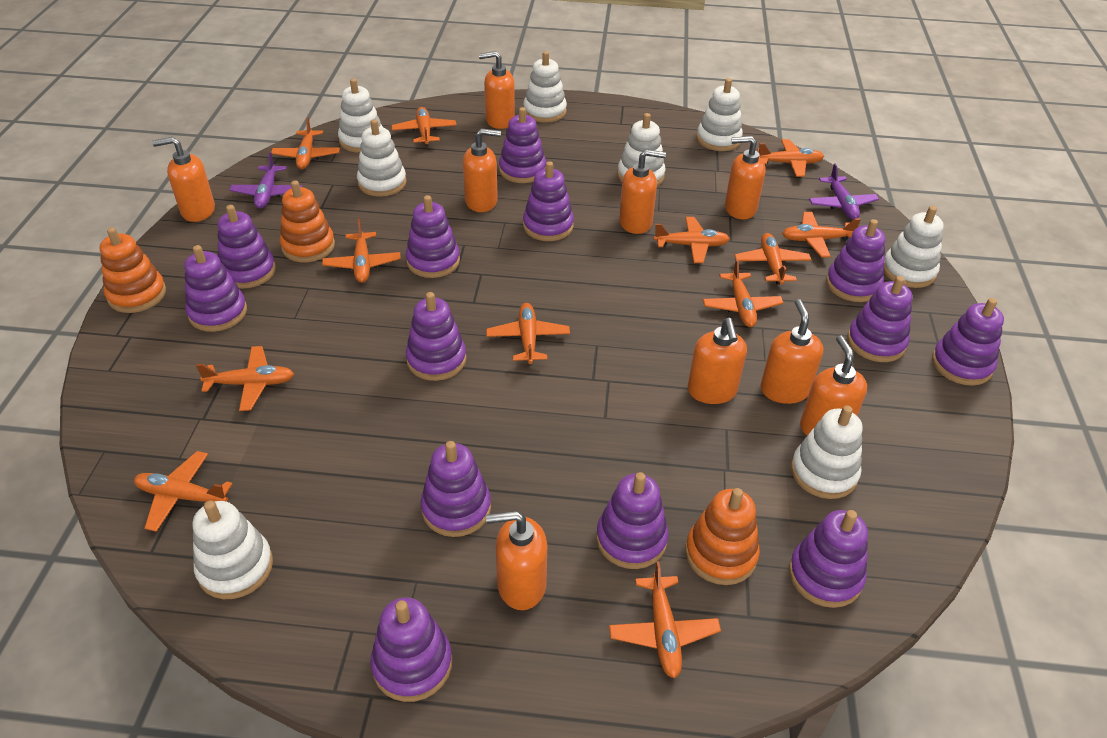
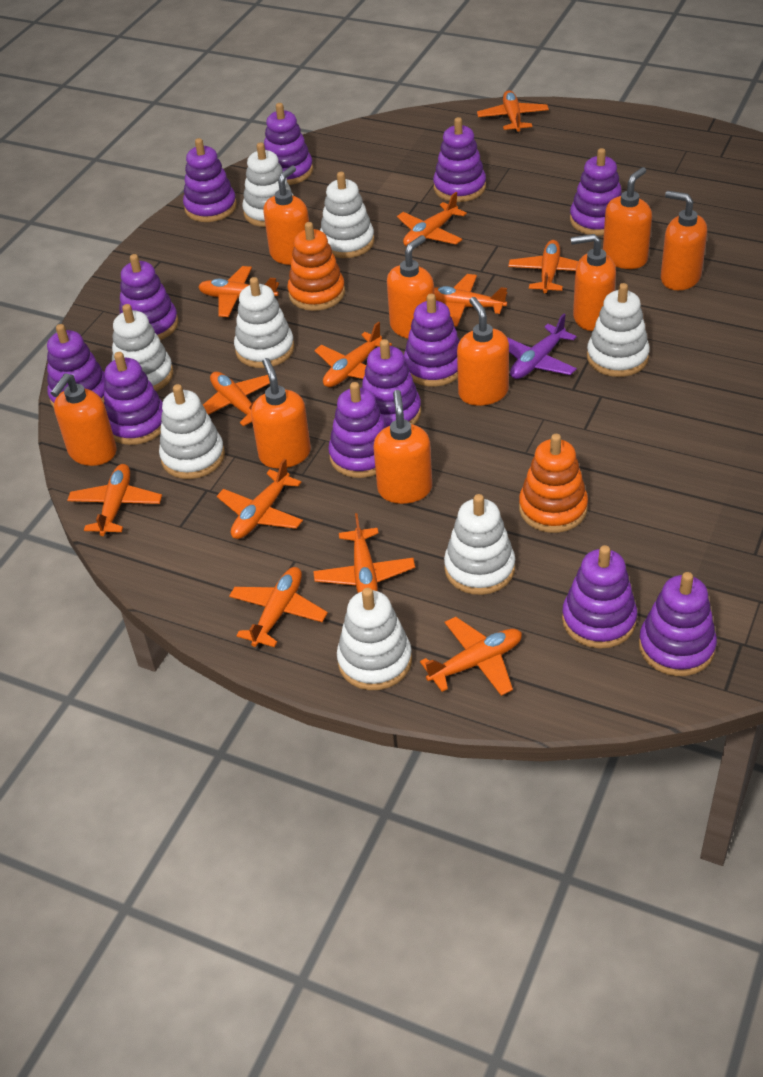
orange stacking toy: 3 -> 2
purple plane: 2 -> 1
purple stacking toy: 13 -> 12

